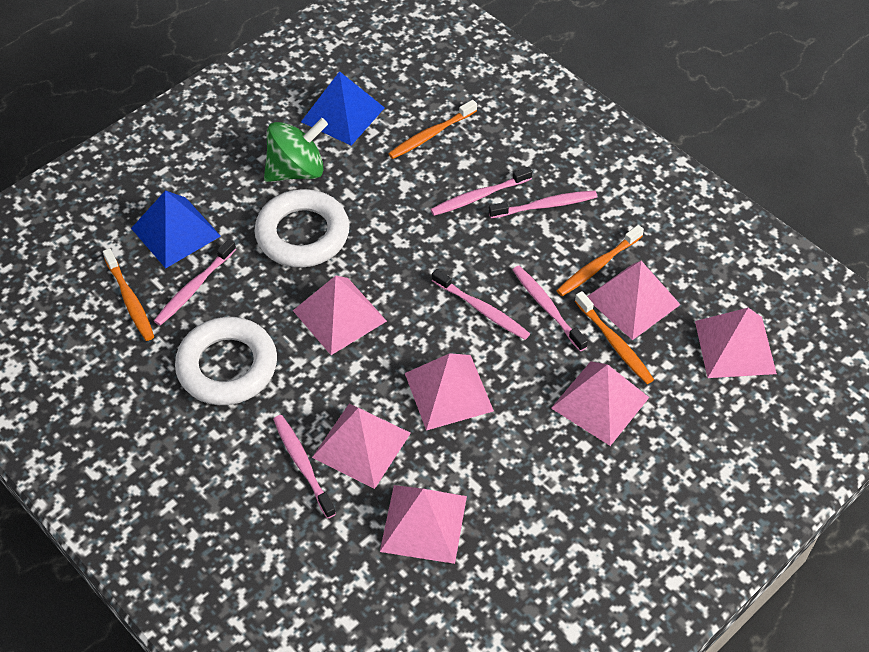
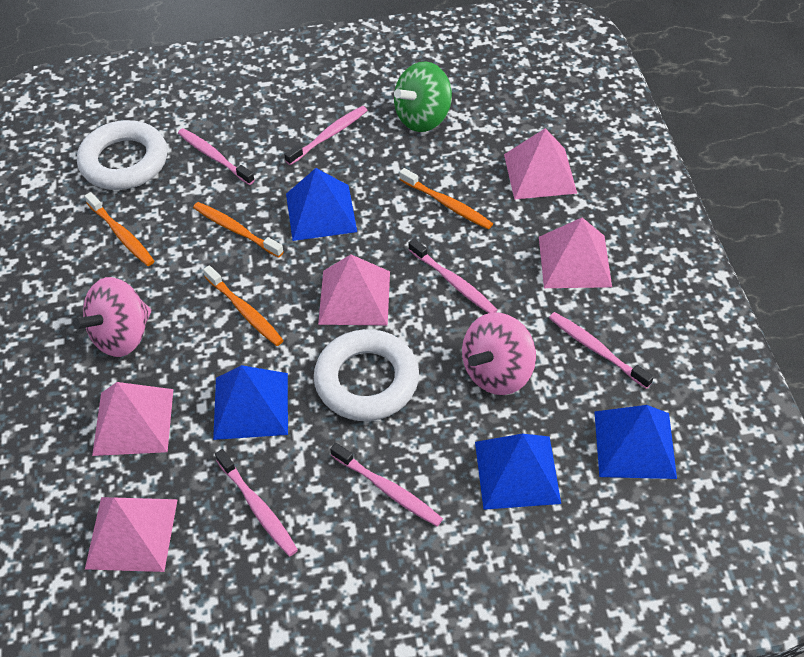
blue pyramid: 2 -> 4
pink pyramid: 7 -> 5
pink spinning top: 0 -> 2

